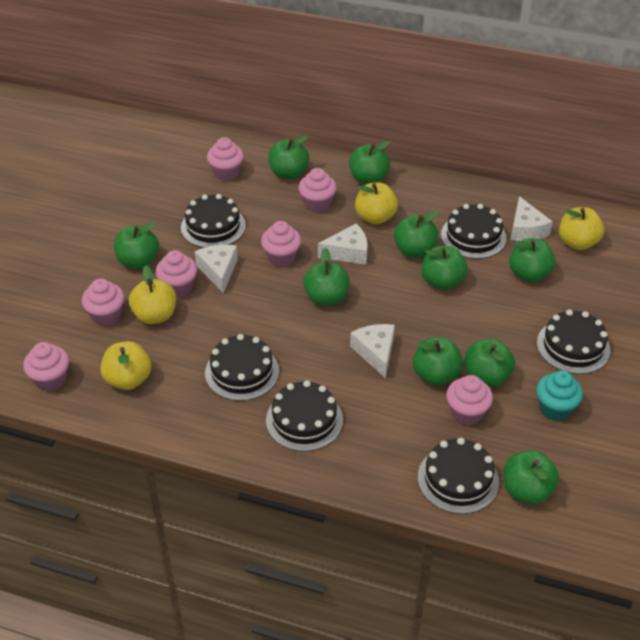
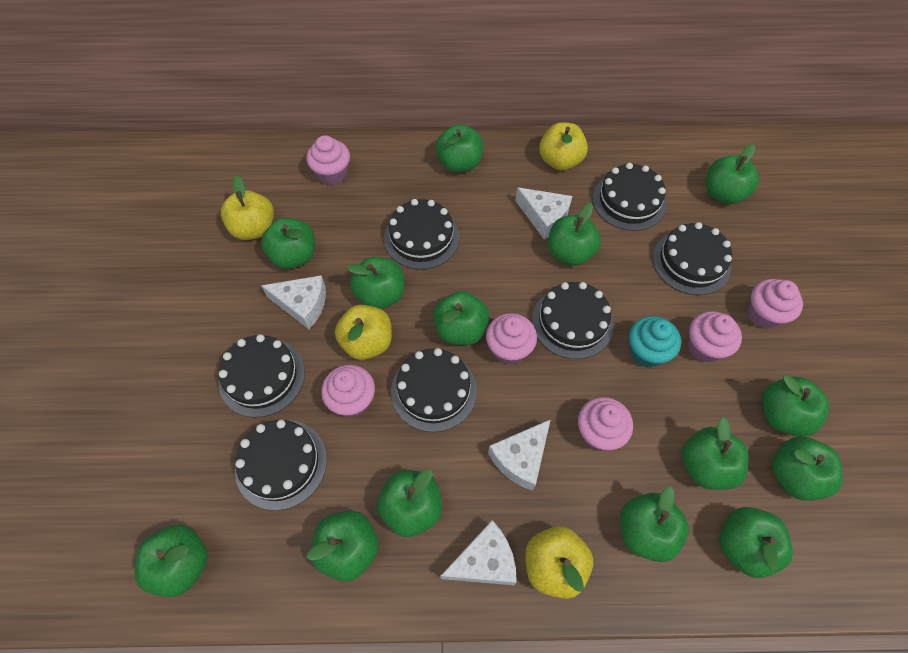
black cake: 6 -> 7
green apple: 10 -> 14
pink cupcake: 7 -> 6

